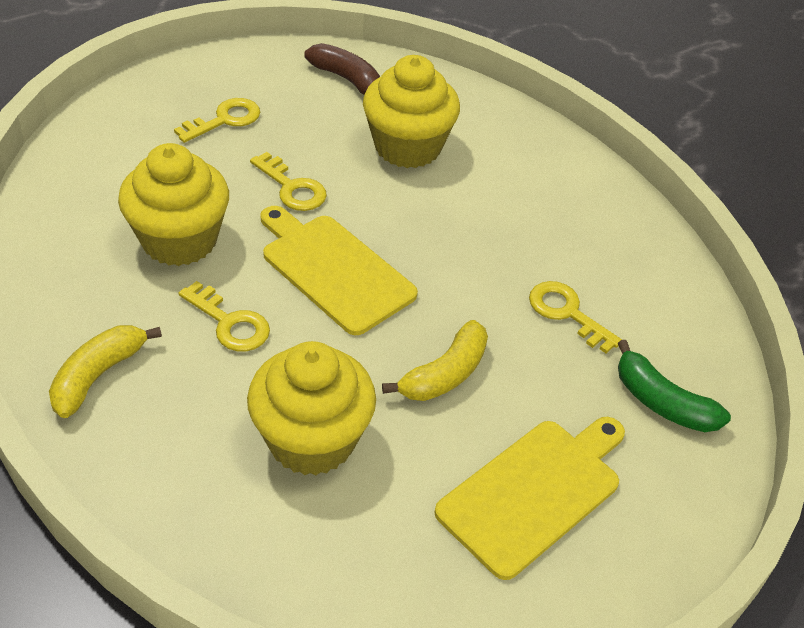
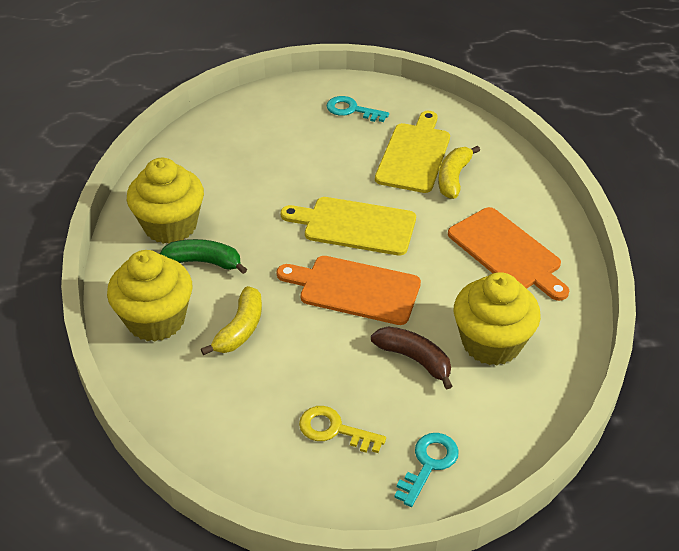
orange cutting board: 0 -> 2
turquoise key: 0 -> 2
yellow key: 4 -> 1

